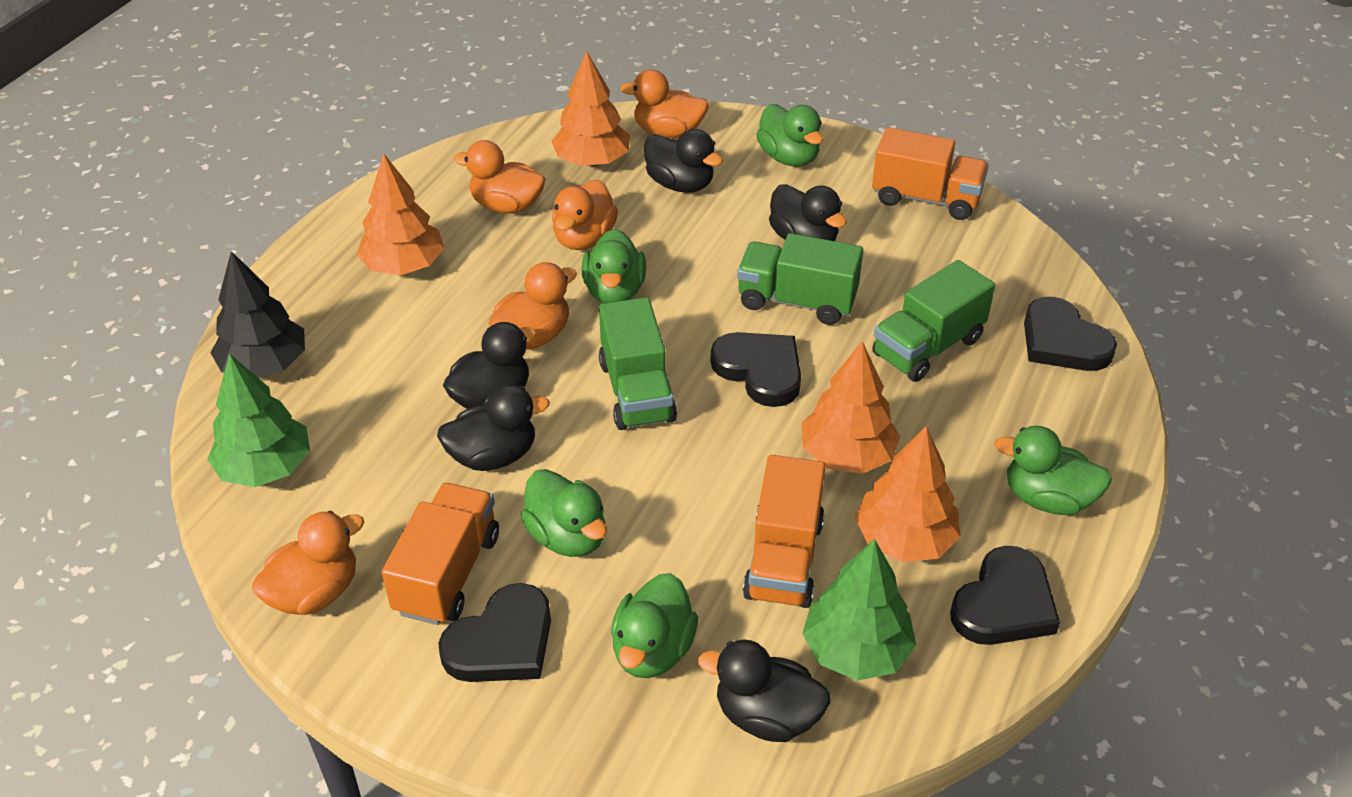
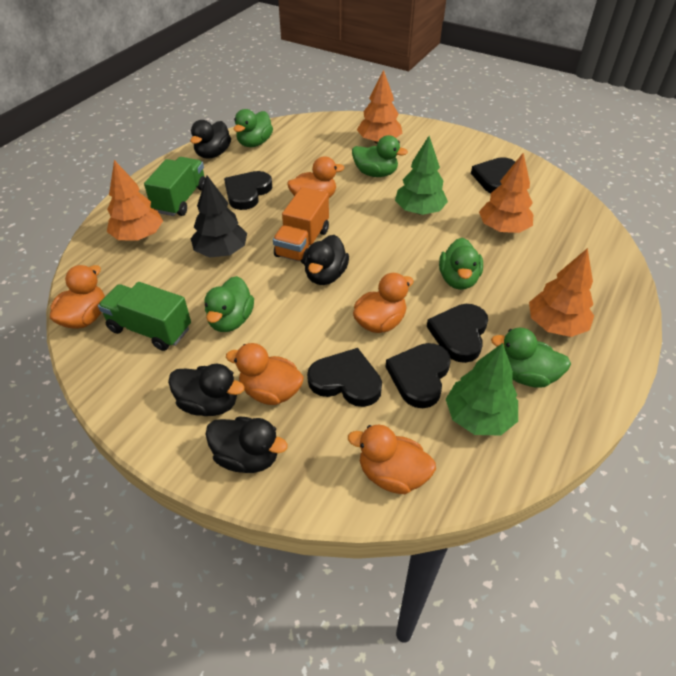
black duck: 5 -> 4
black heart: 4 -> 5
green truck: 3 -> 2
orange truck: 3 -> 1

